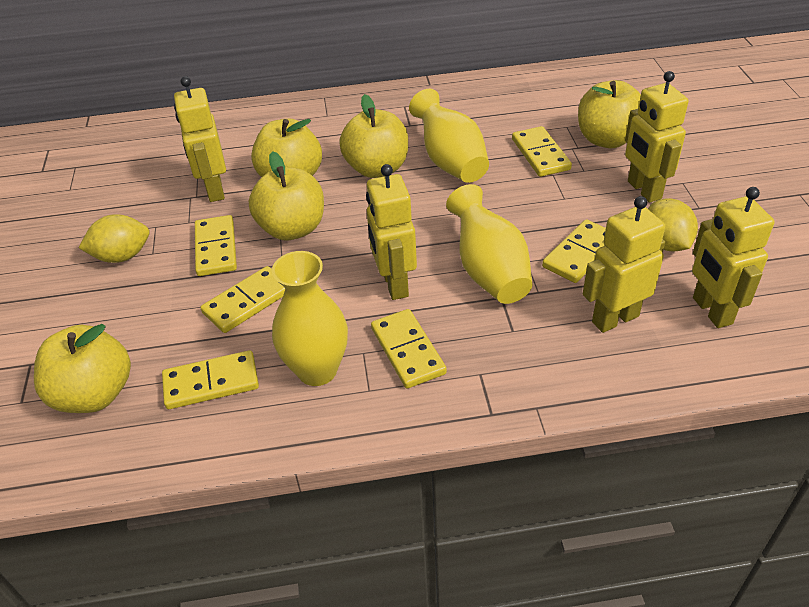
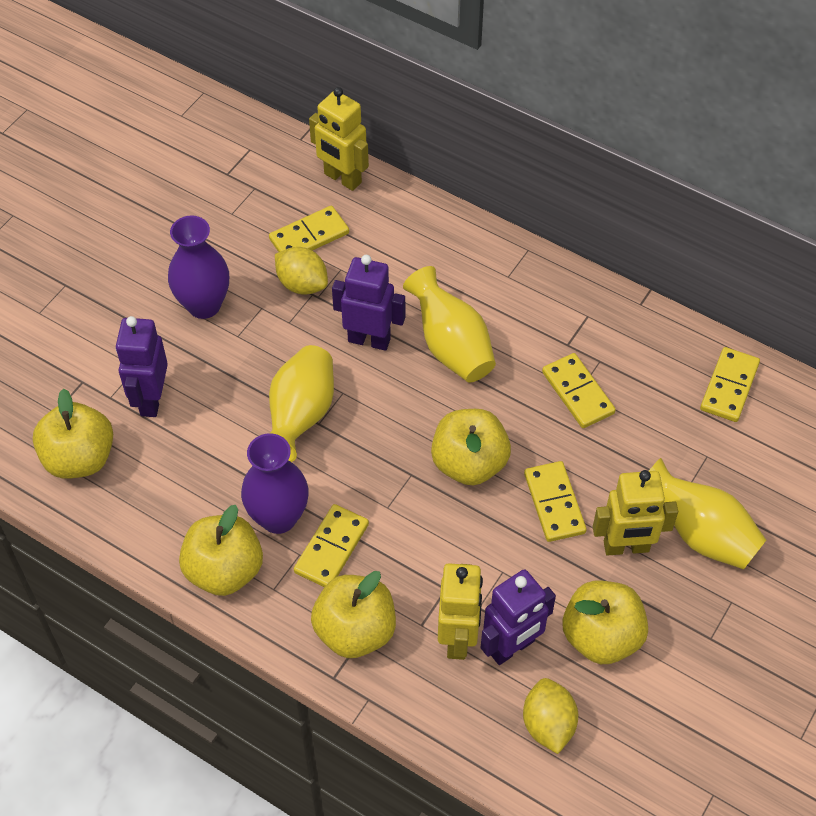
purple robot: 0 -> 3
purple vase: 0 -> 2
yellow domino: 6 -> 5
yellow robot: 5 -> 3

